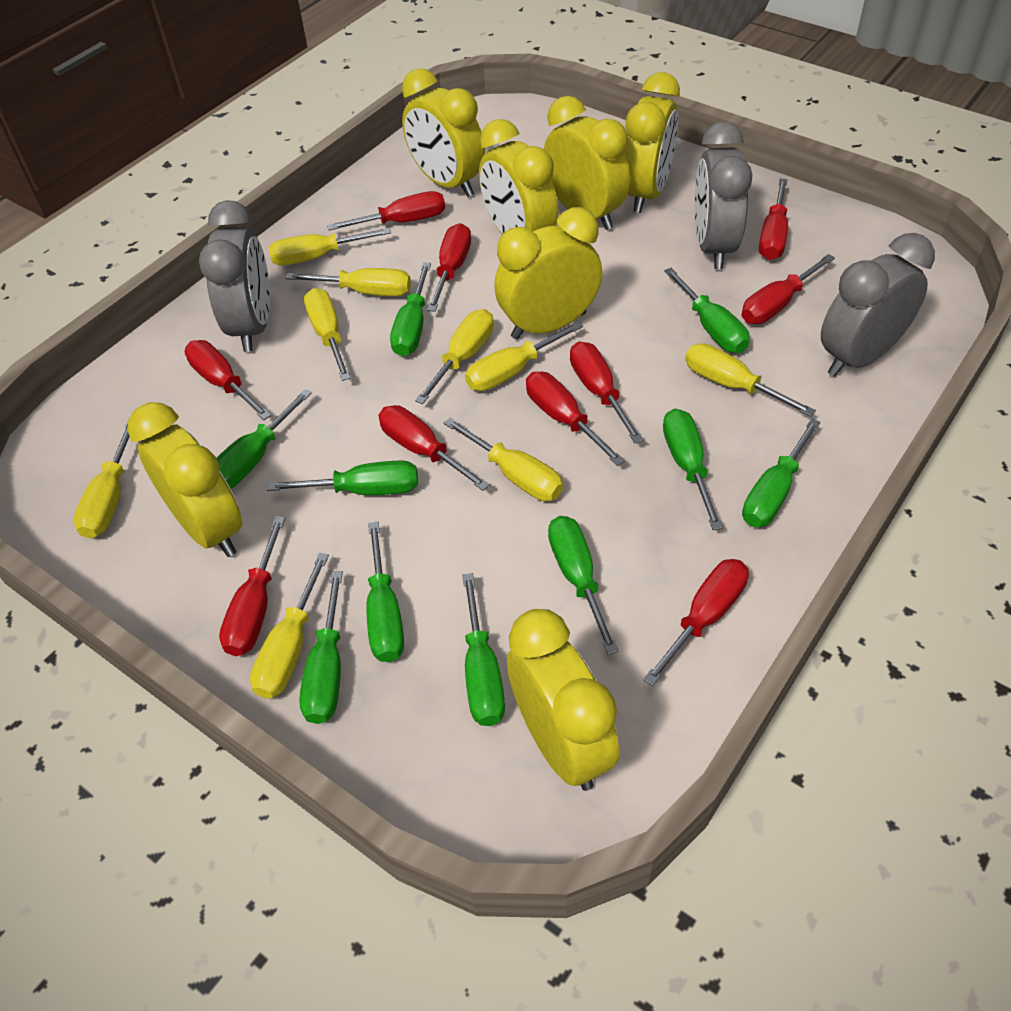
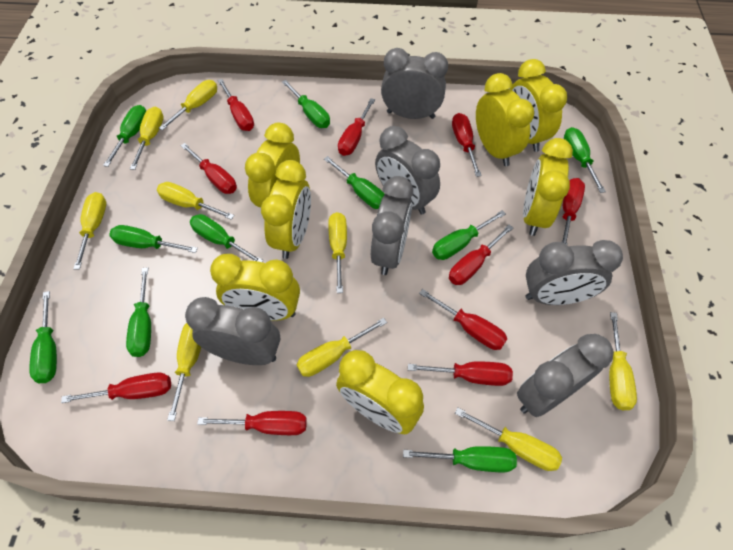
grey clock: 3 -> 6

